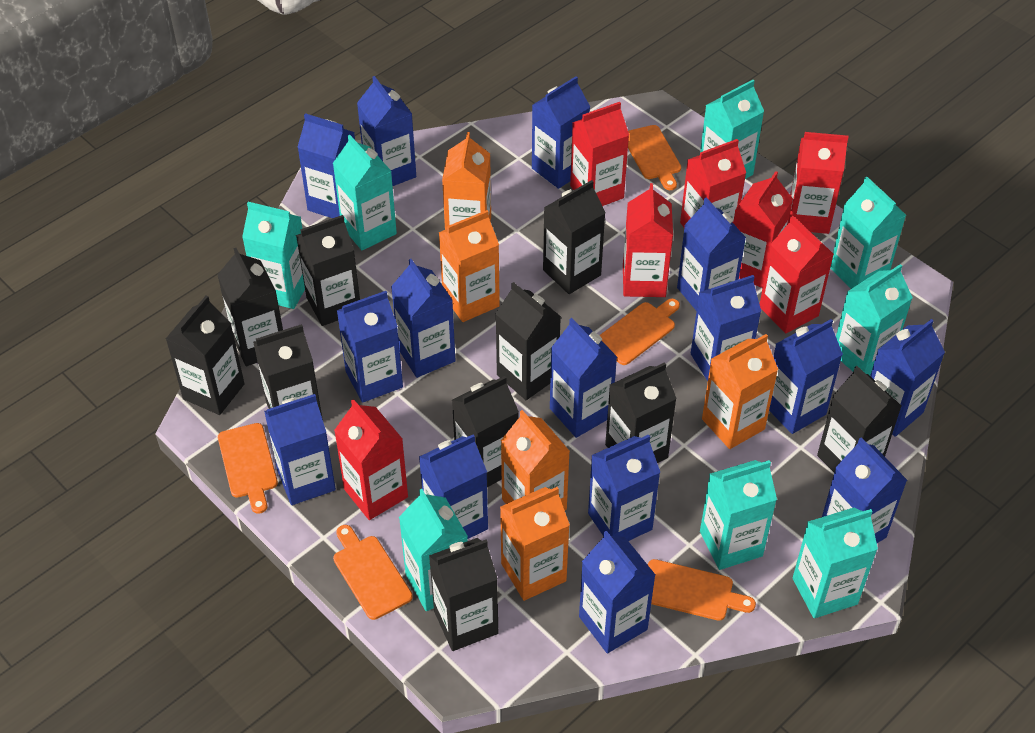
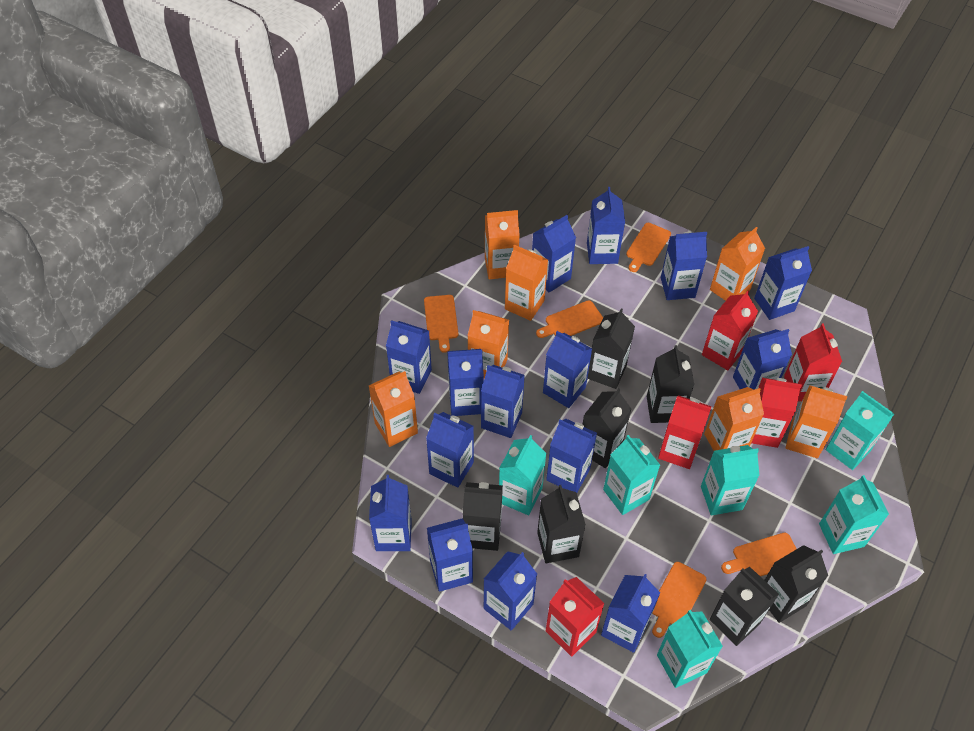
black carton: 10 -> 7
orange carton: 5 -> 7
red carton: 7 -> 5
turquoise carton: 8 -> 6

